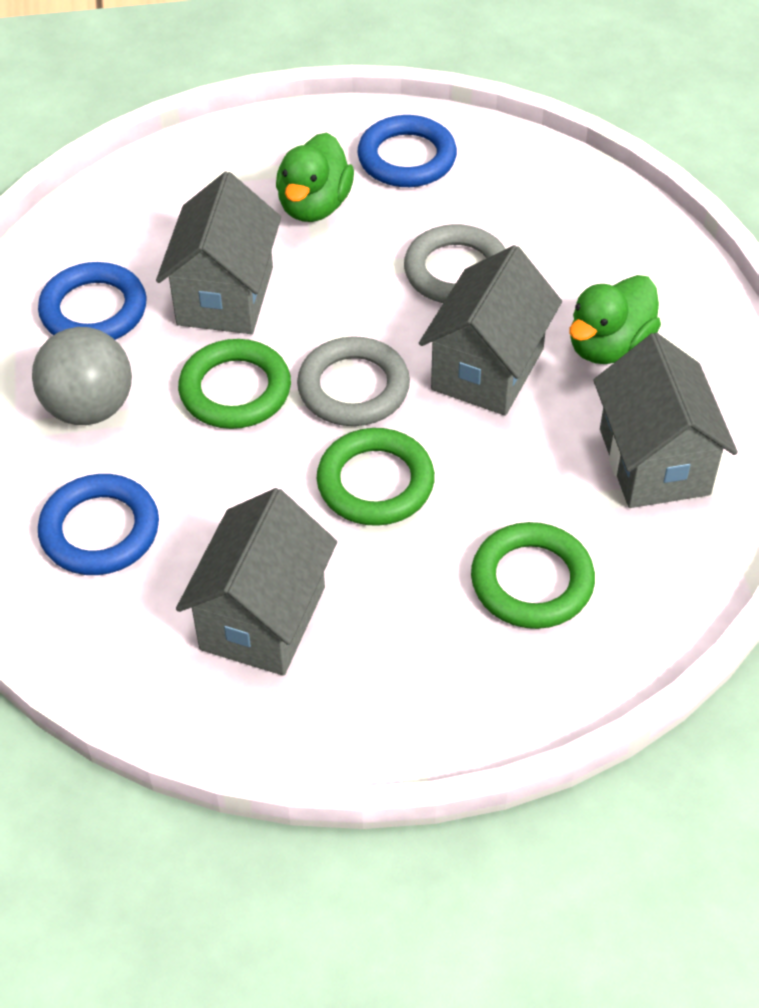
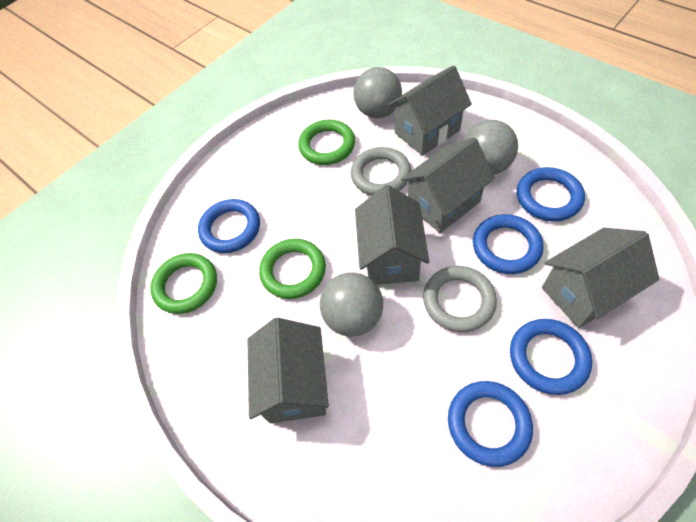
blue ring: 3 -> 5
green duck: 2 -> 0
grey ball: 1 -> 3
grey house: 4 -> 5

